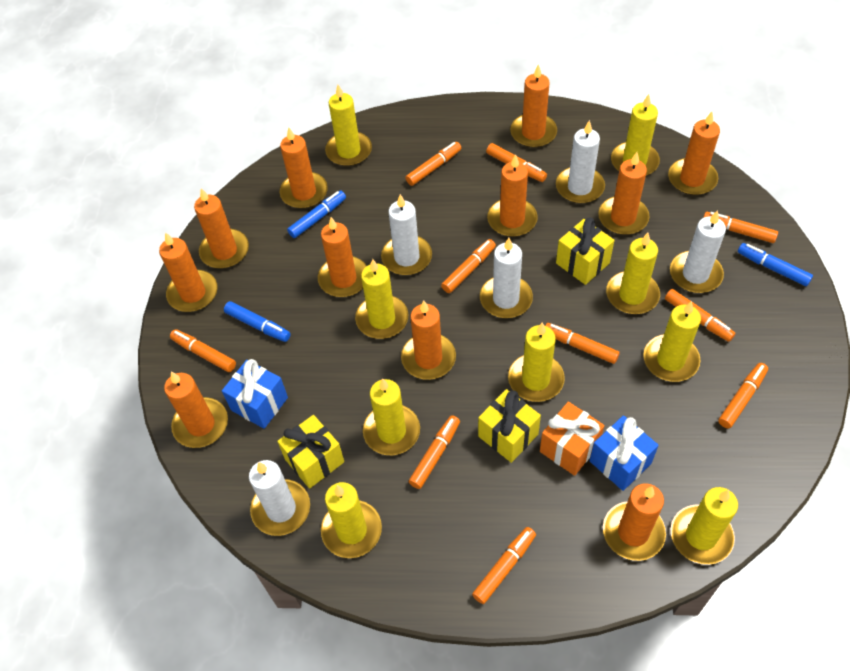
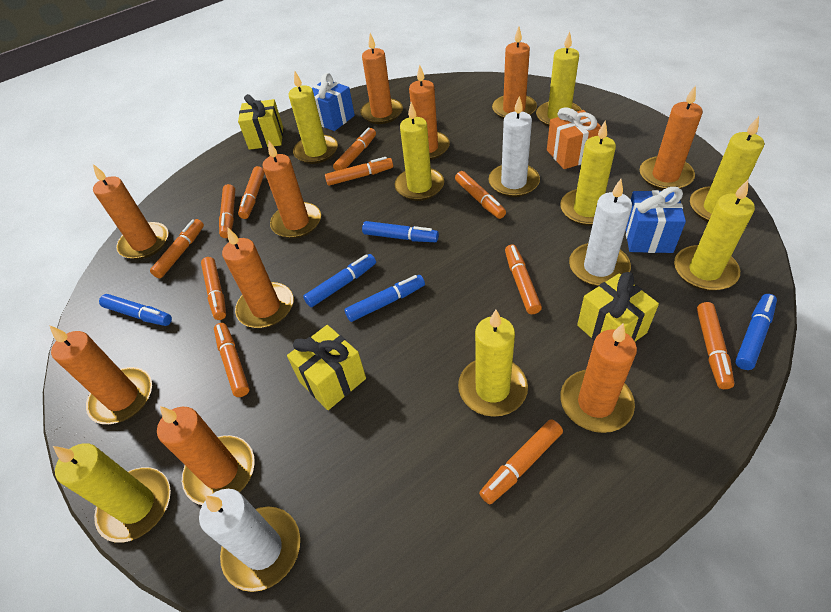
blue marker: 3 -> 5
orange candle: 11 -> 10
orange marker: 10 -> 11
white candle: 5 -> 3
yellow candle: 9 -> 8

